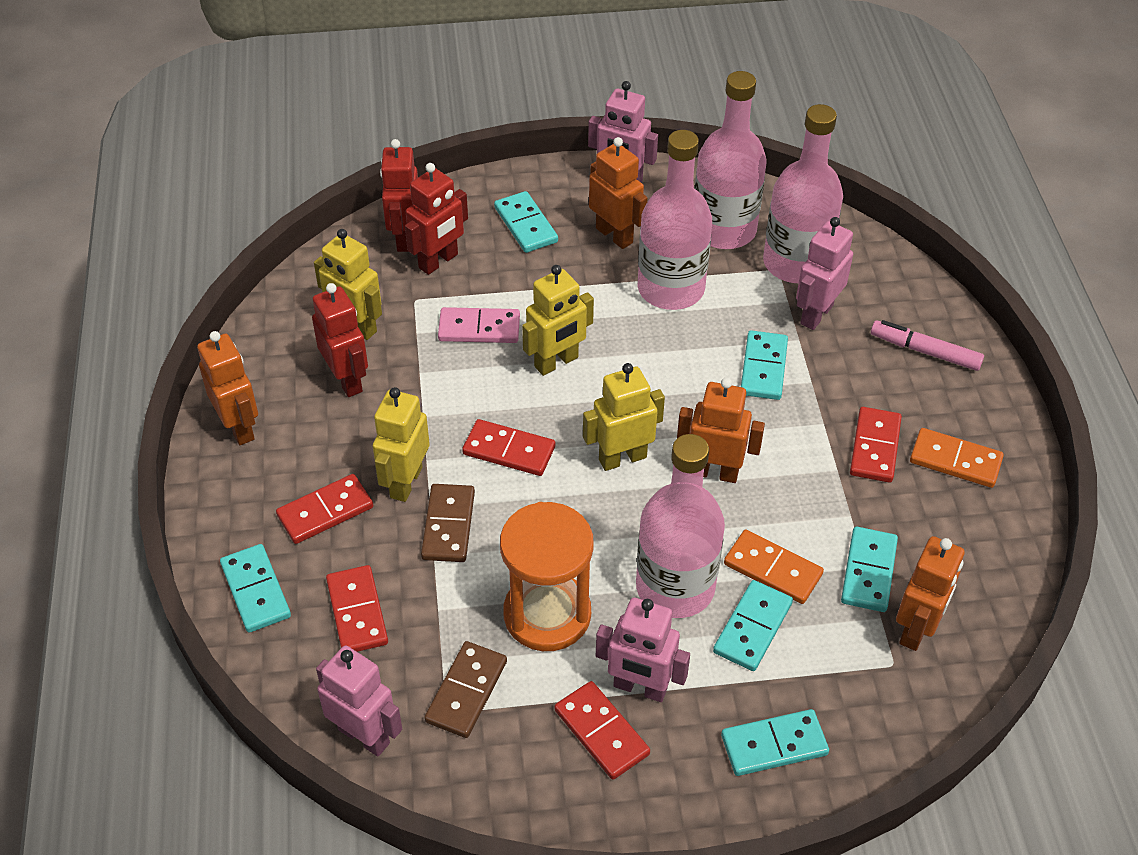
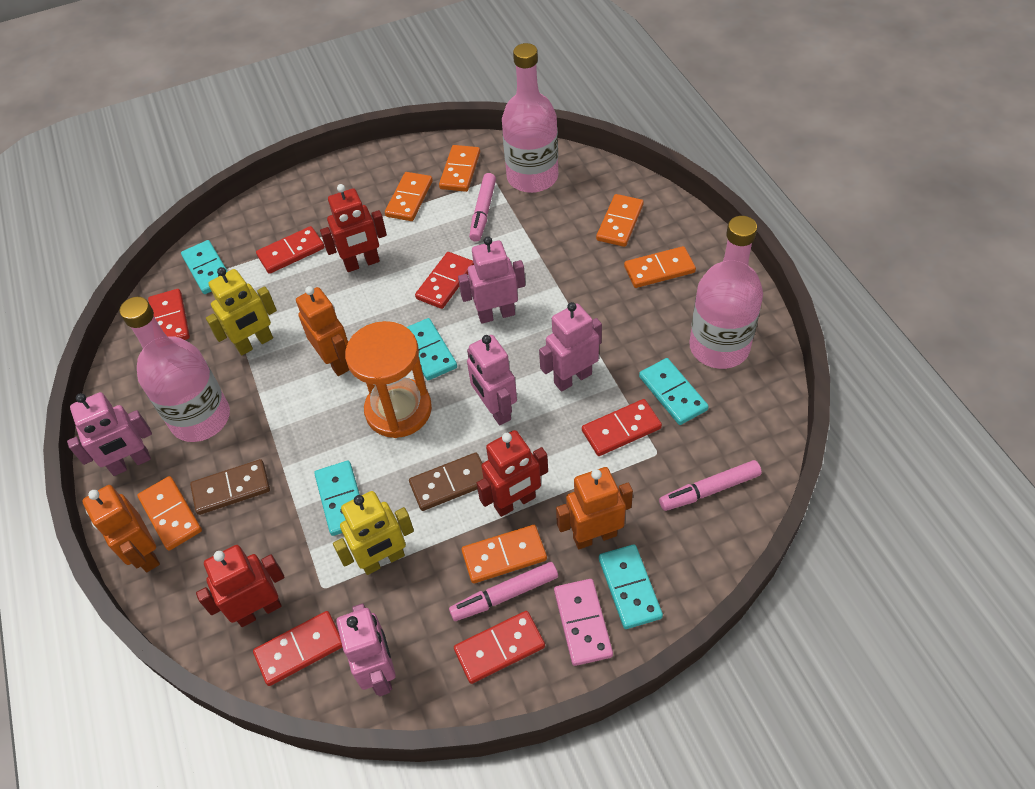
orange domino: 2 -> 6
orange robot: 4 -> 3
pink bottle: 4 -> 3
pink marker: 1 -> 3
pink robot: 4 -> 5
red domino: 5 -> 6
turquoise domino: 6 -> 5
yellow robot: 4 -> 2

